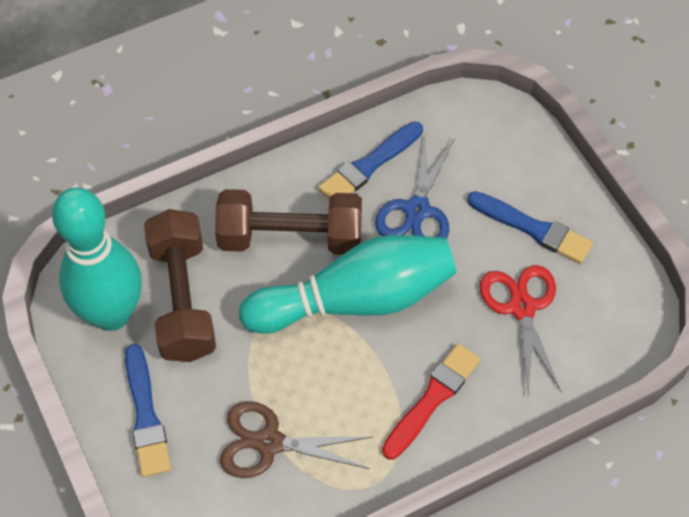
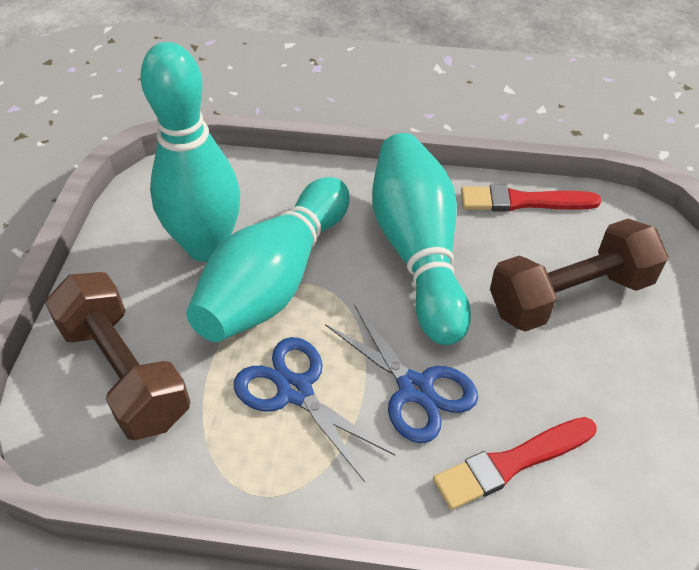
blue brush: 3 -> 0
blue scissors: 1 -> 2
brown scissors: 1 -> 0
red brush: 1 -> 2
red scissors: 1 -> 0
turquoise bowling pin: 2 -> 3

